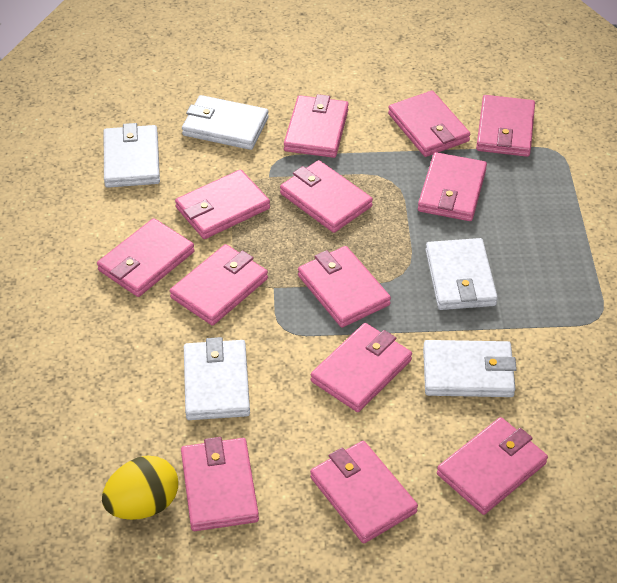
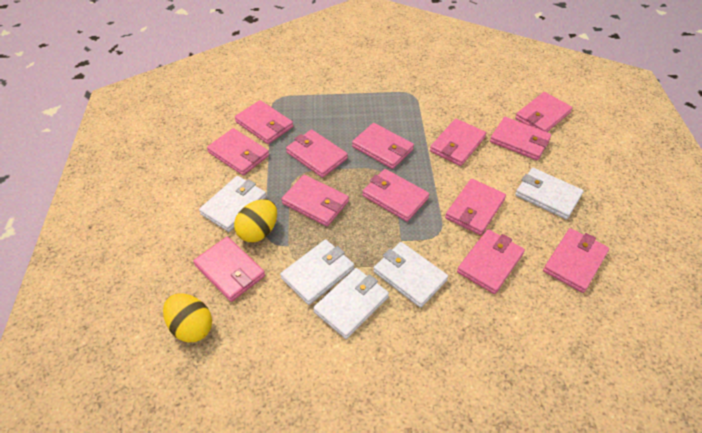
yellow egg: 1 -> 2

